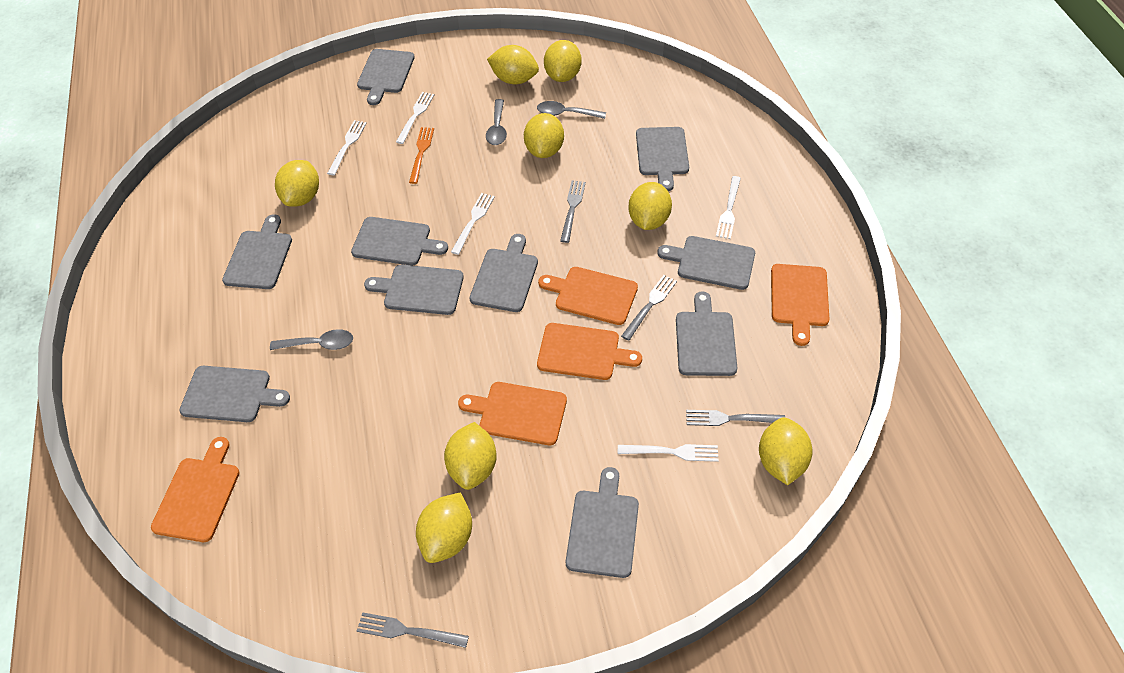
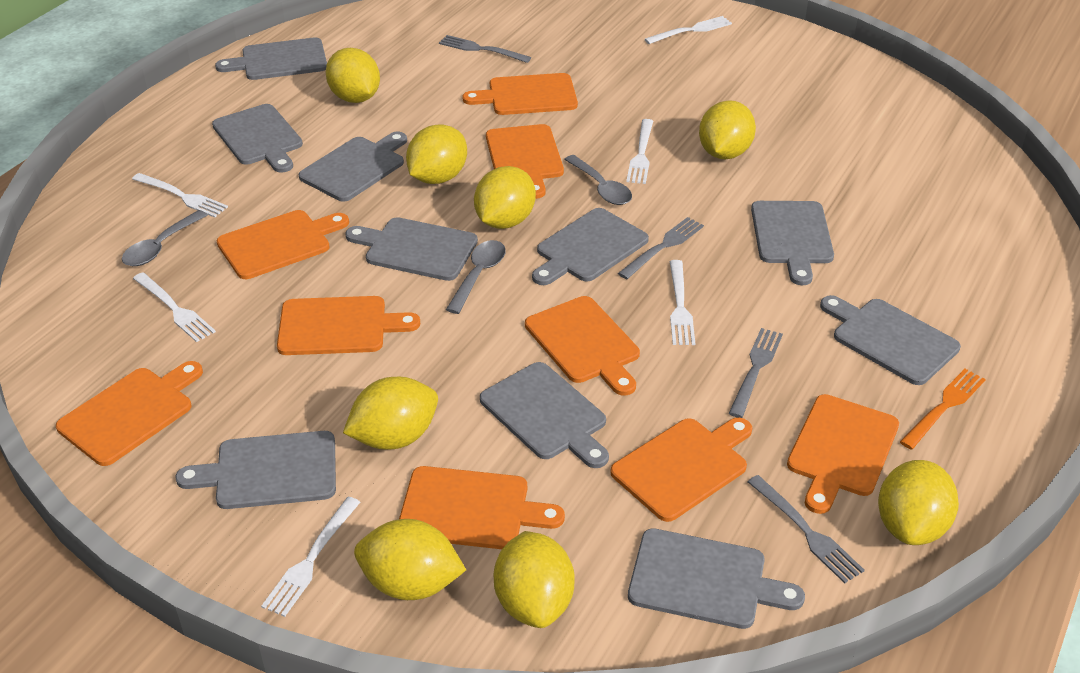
orange cutting board: 5 -> 9
white fork: 5 -> 6

